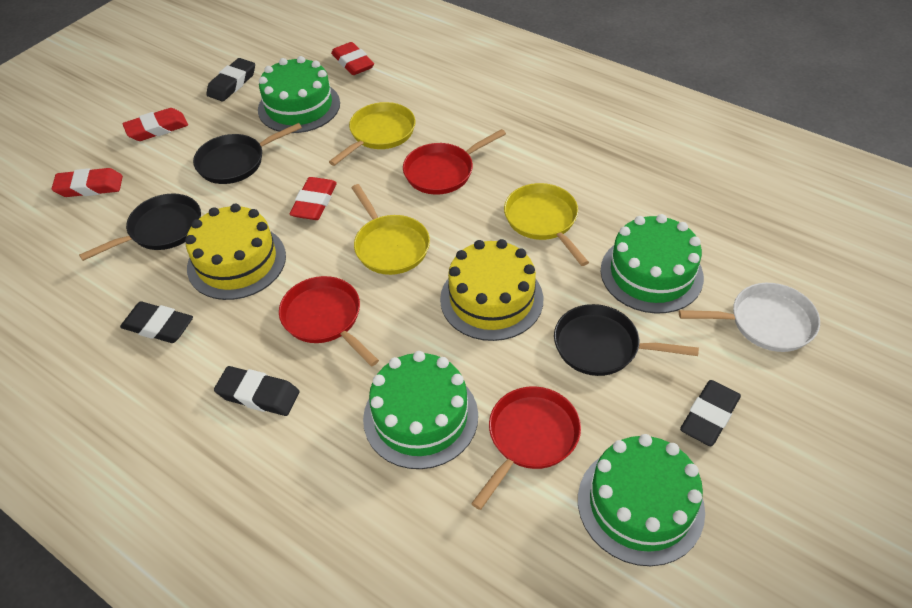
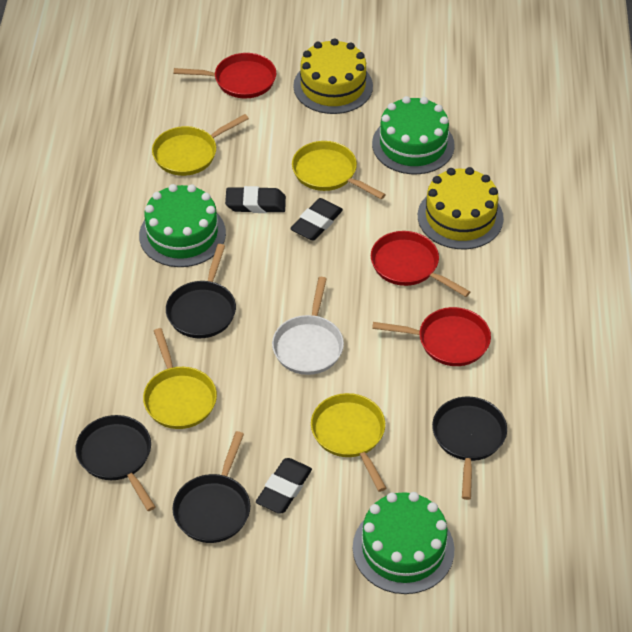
black eraser: 4 -> 3
black pan: 3 -> 4
green cake: 4 -> 3
red eraser: 4 -> 0
yellow pan: 3 -> 4

